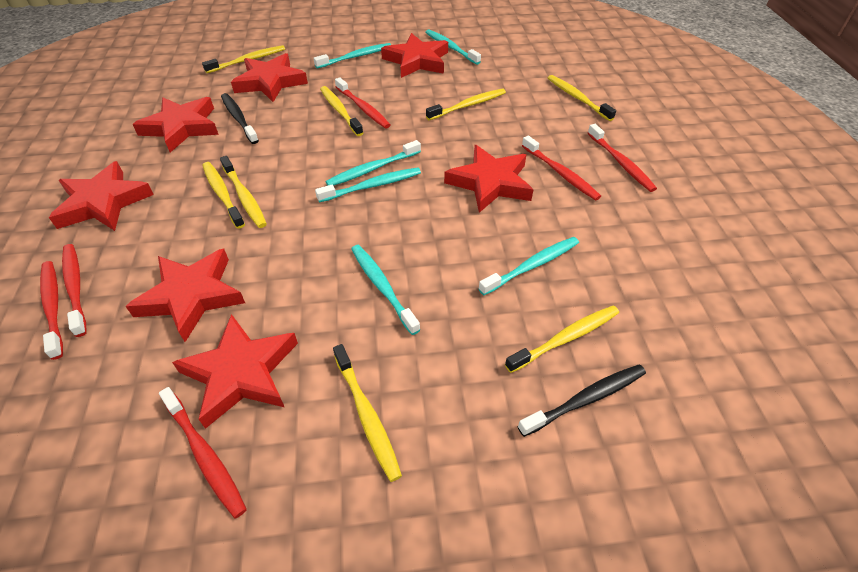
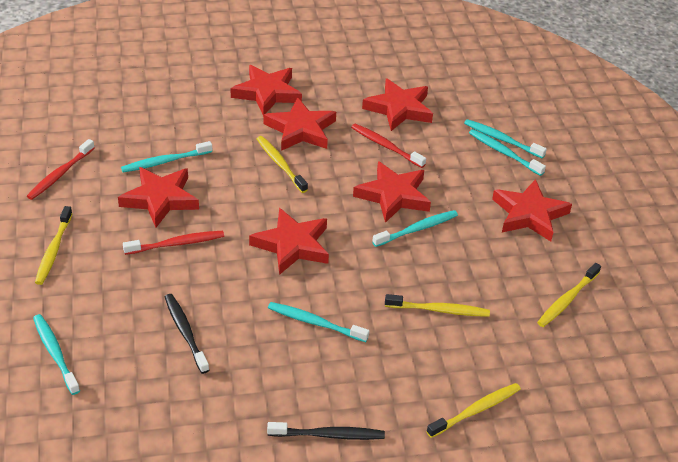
red toothbrush: 6 -> 3
yellow toothbrush: 8 -> 5

